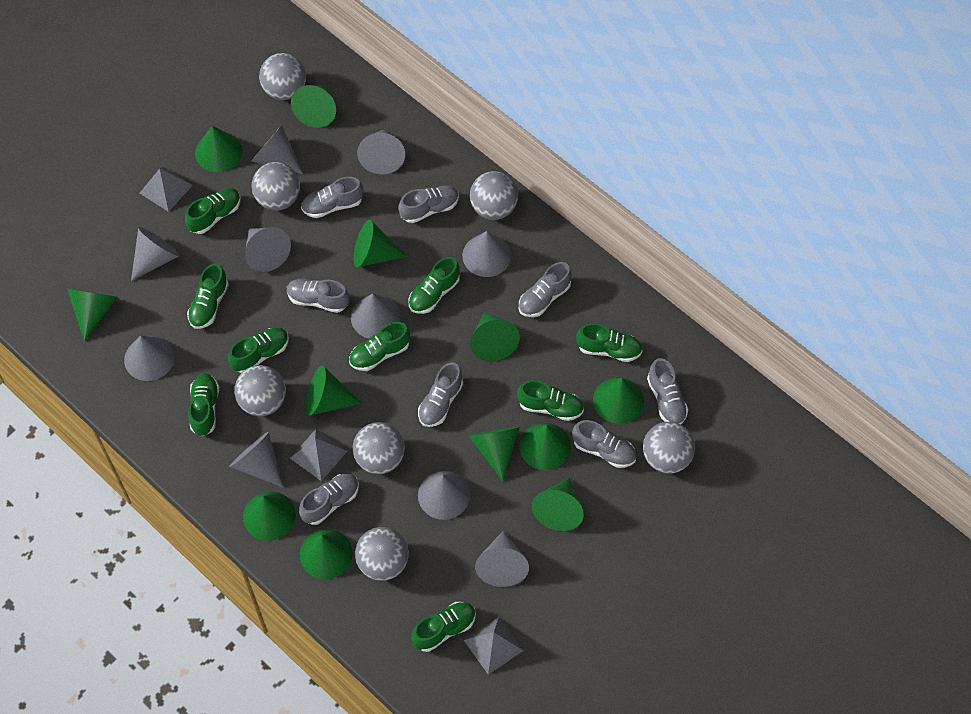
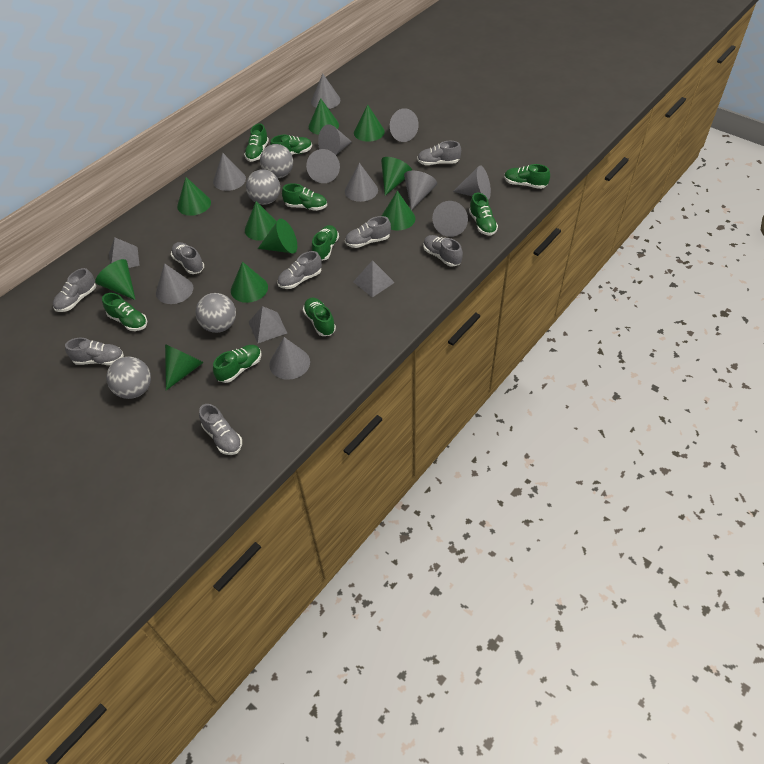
green cone: 12 -> 10
grey ball: 7 -> 4
grey cone: 10 -> 11

